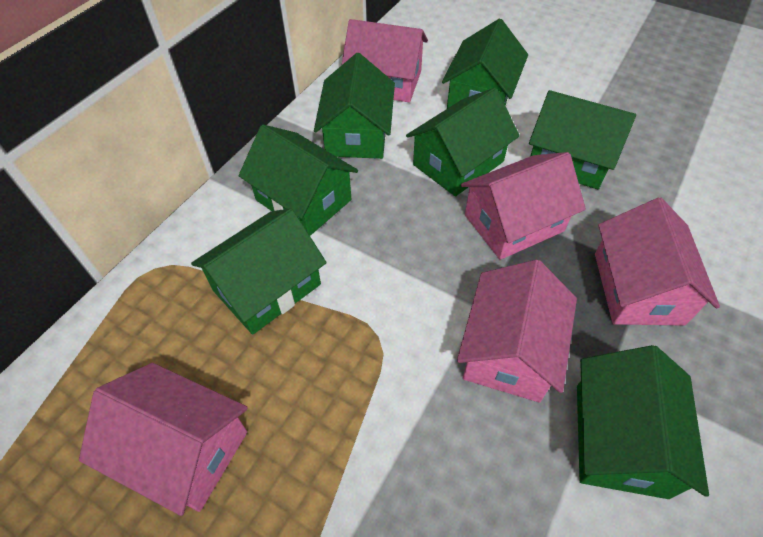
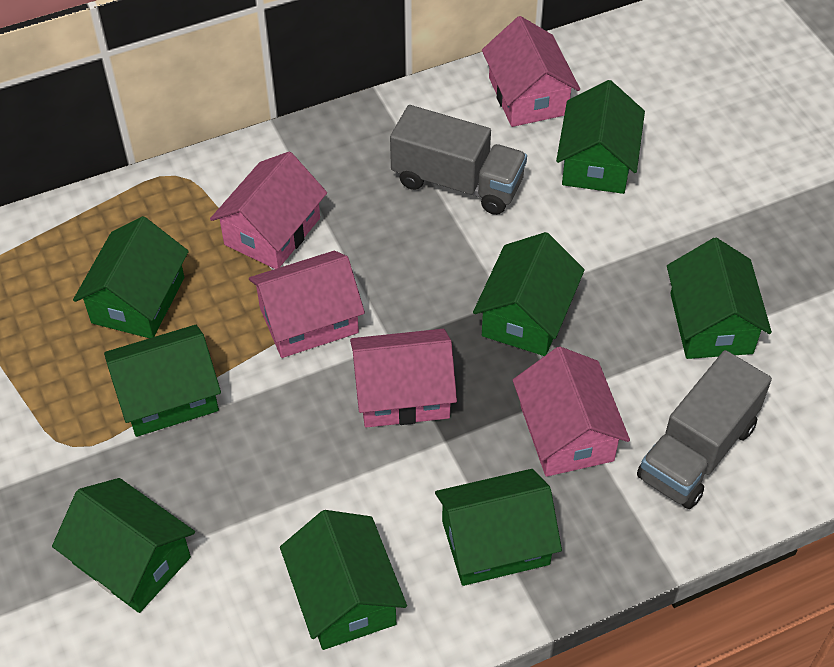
green house: 7 -> 8
grey truck: 0 -> 2

